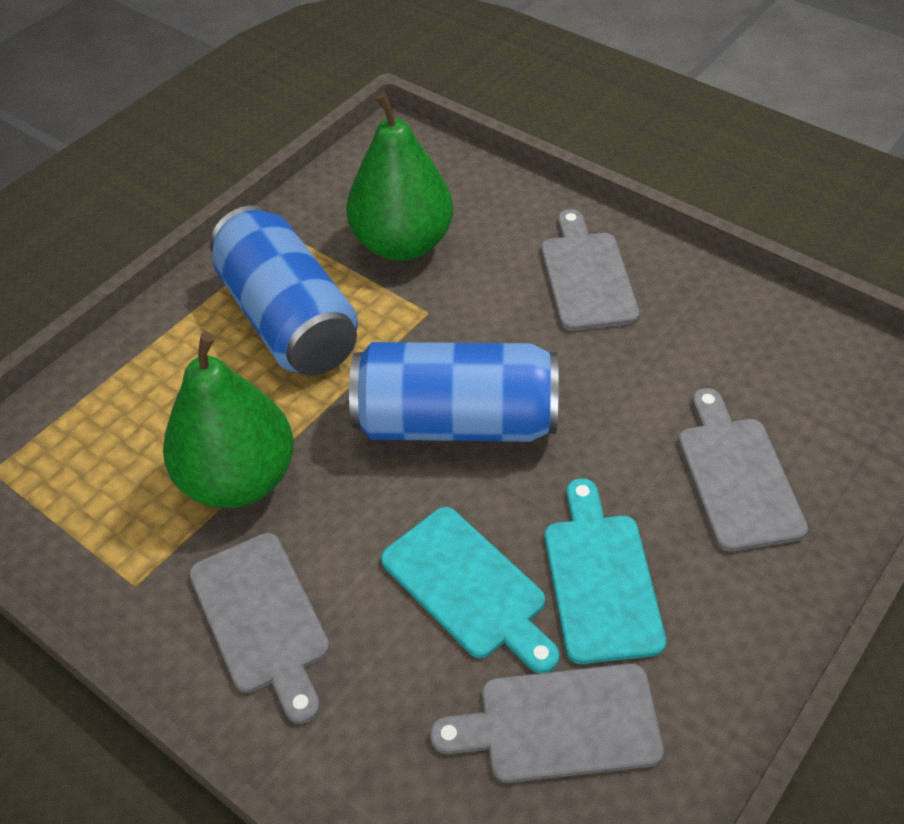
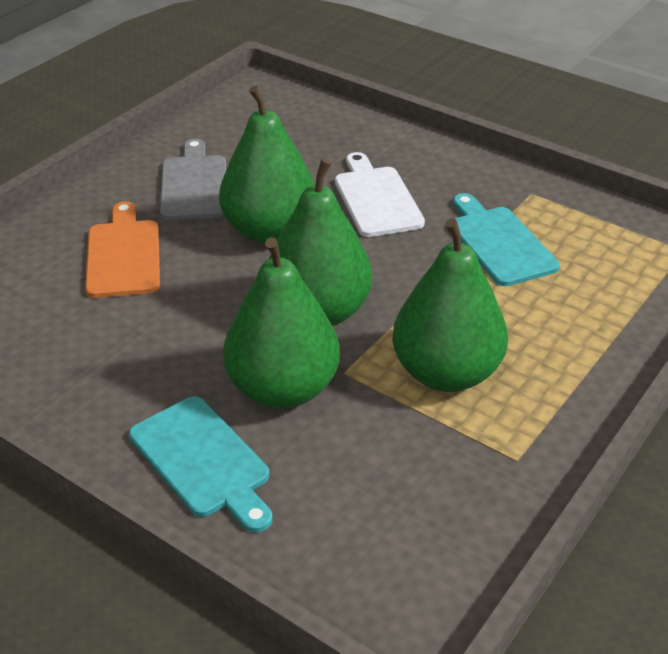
blue can: 2 -> 0
green pear: 2 -> 4
grey cutting board: 4 -> 1
orange cutting board: 0 -> 1
white cutting board: 0 -> 1

